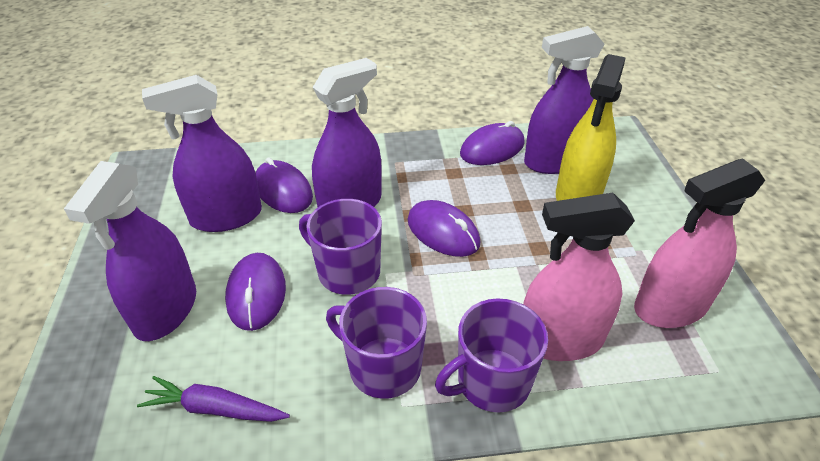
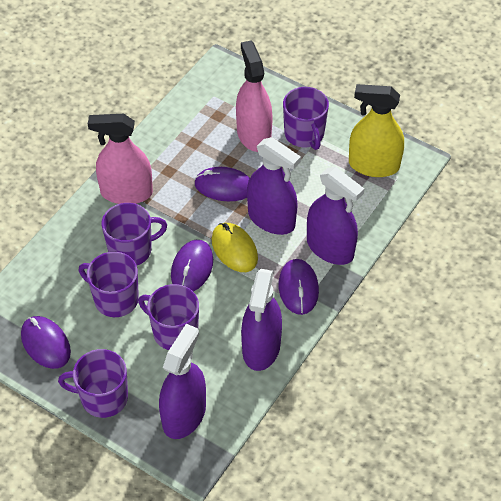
purple carrot: 1 -> 0
purple mug: 3 -> 5
yellow mouse: 0 -> 1

